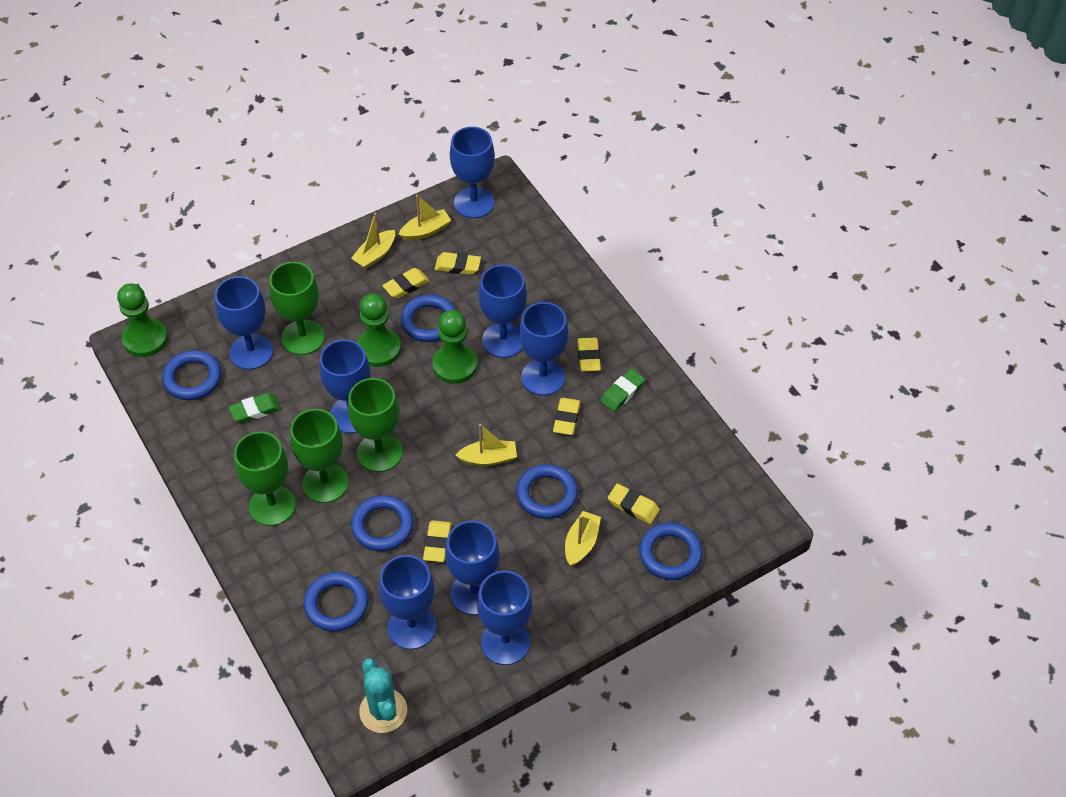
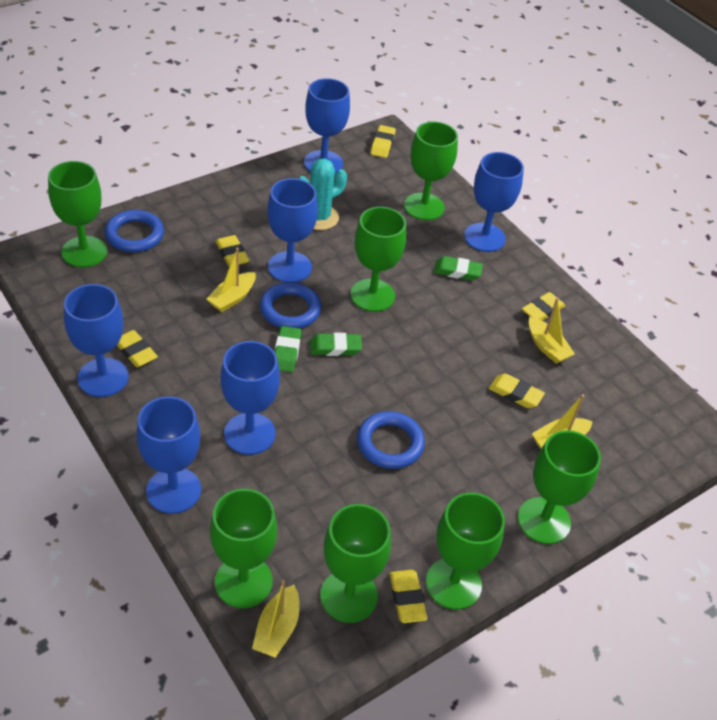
blue goblet: 8 -> 6
blue ring: 6 -> 3
green eraser: 2 -> 3
green goblet: 4 -> 7
green pawn: 3 -> 0

